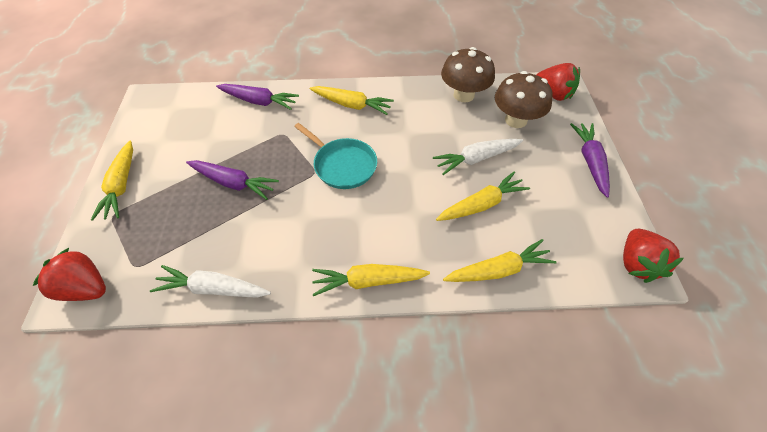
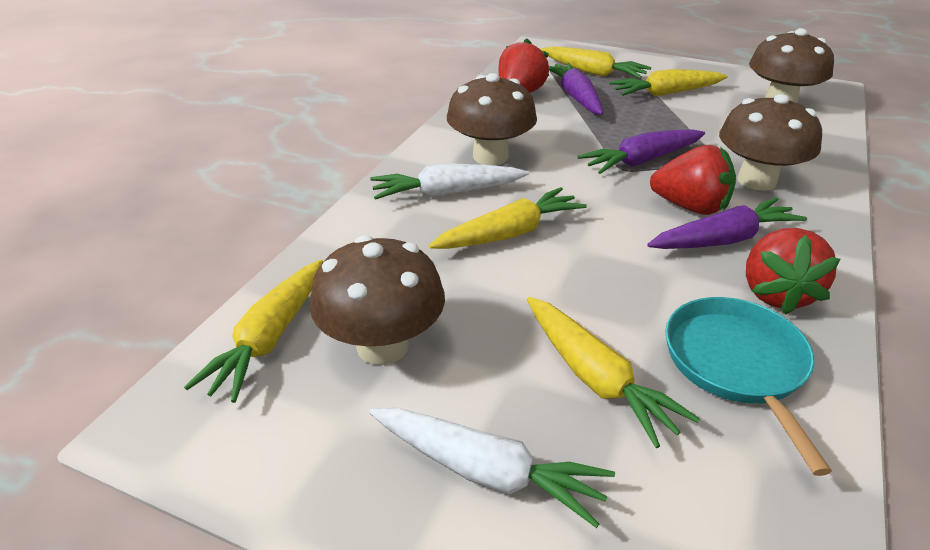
brown mushroom: 2 -> 4

